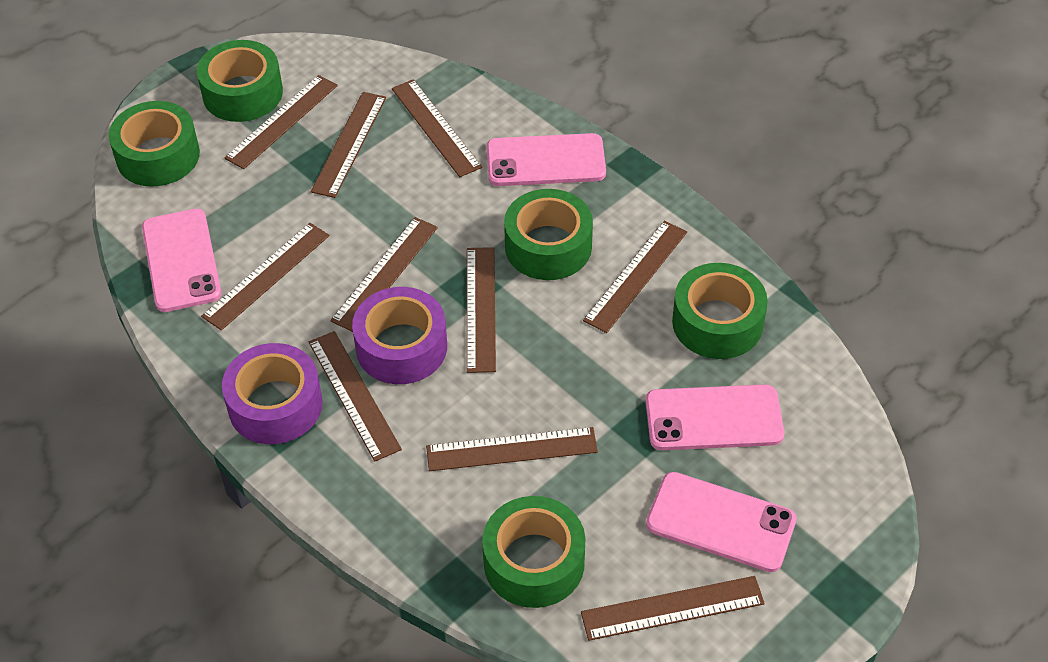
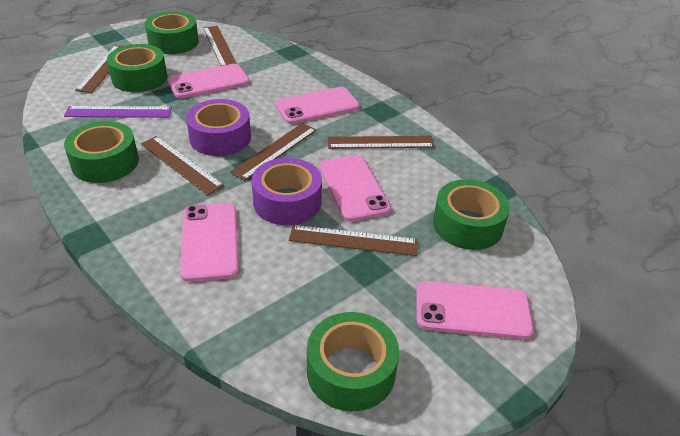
brown ruler: 10 -> 6
pink phone: 4 -> 5
purple ruler: 0 -> 1

